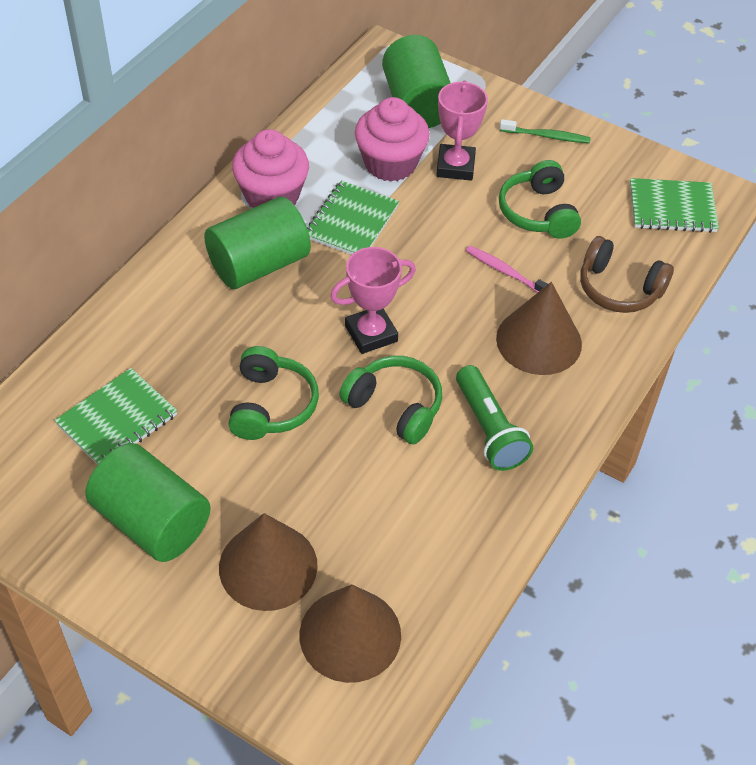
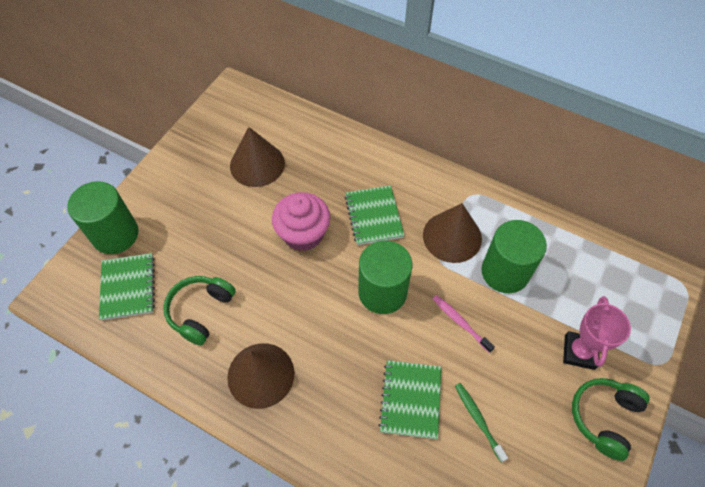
brown headphones: 1 -> 0
green flashlight: 1 -> 0
green headphones: 3 -> 2
pink cupcake: 2 -> 1
pink trophy: 2 -> 1

